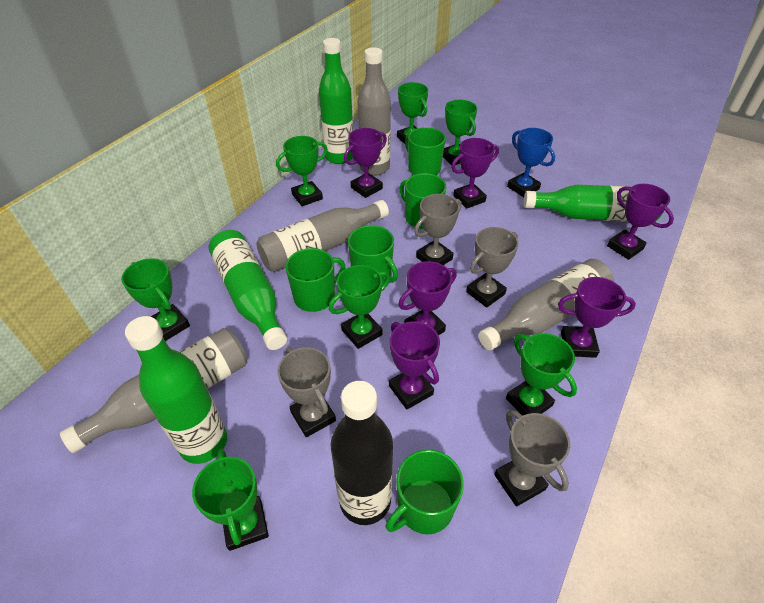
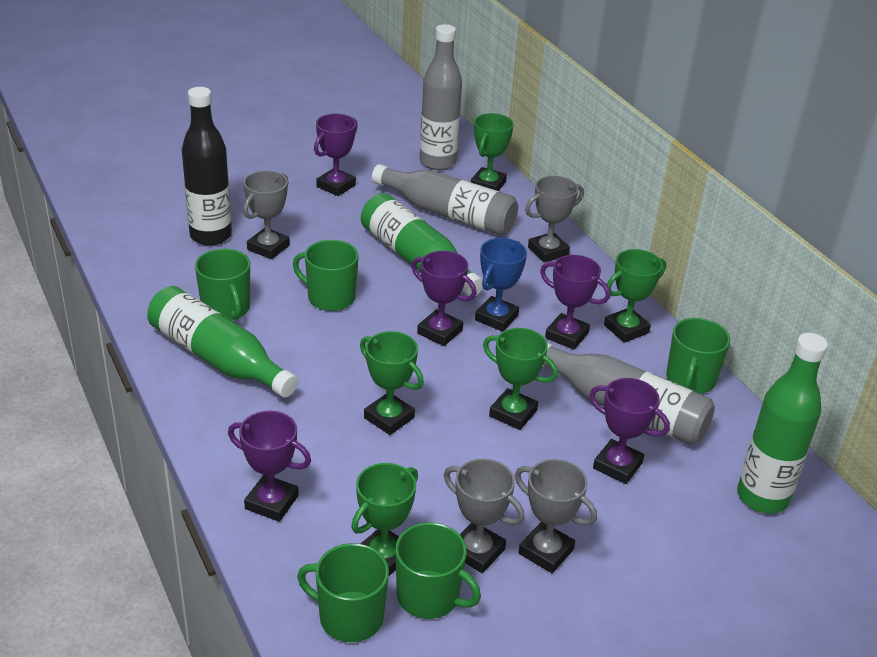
green bottle: 4 -> 3
green trophy: 7 -> 5
grey bottle: 4 -> 3
purple trophy: 6 -> 5

